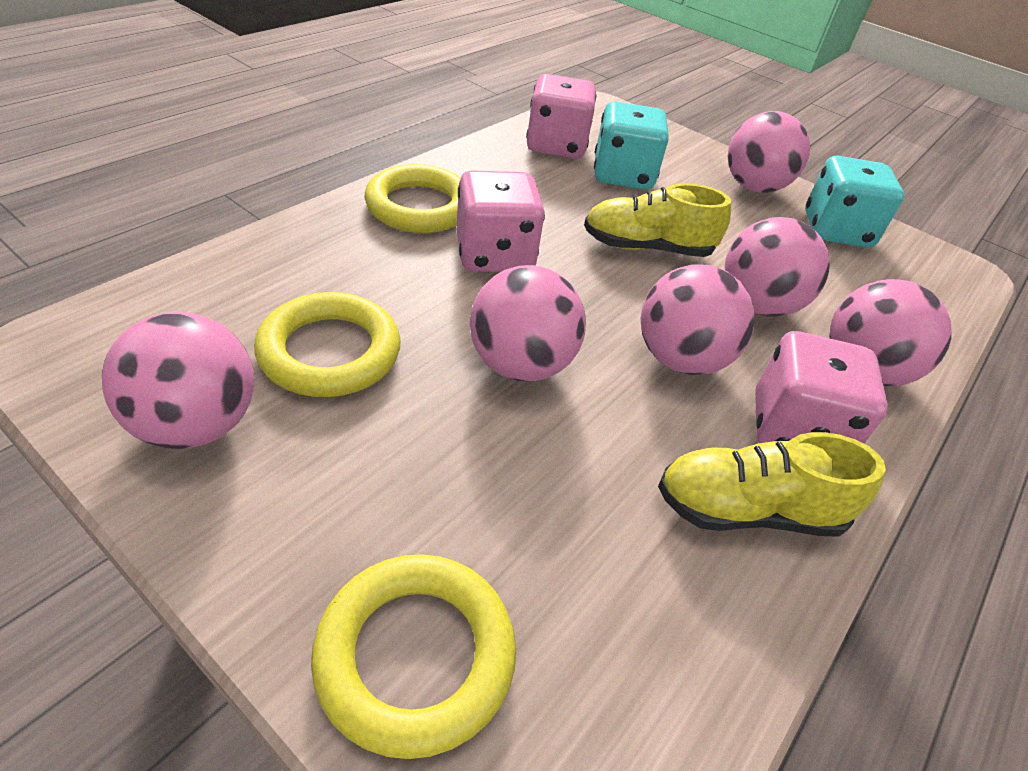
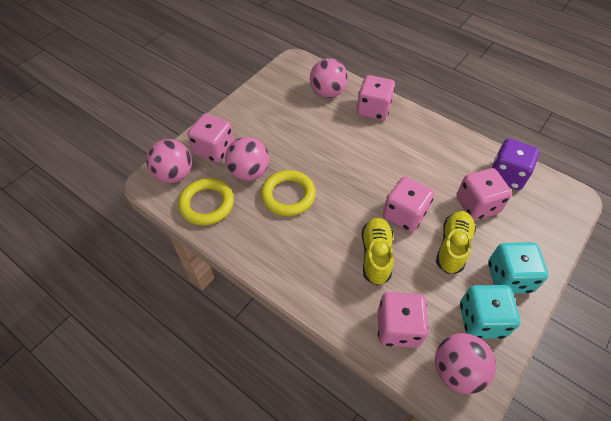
pink ball: 6 -> 4
pink dice: 3 -> 5
purple dice: 0 -> 1
yellow ring: 3 -> 2

